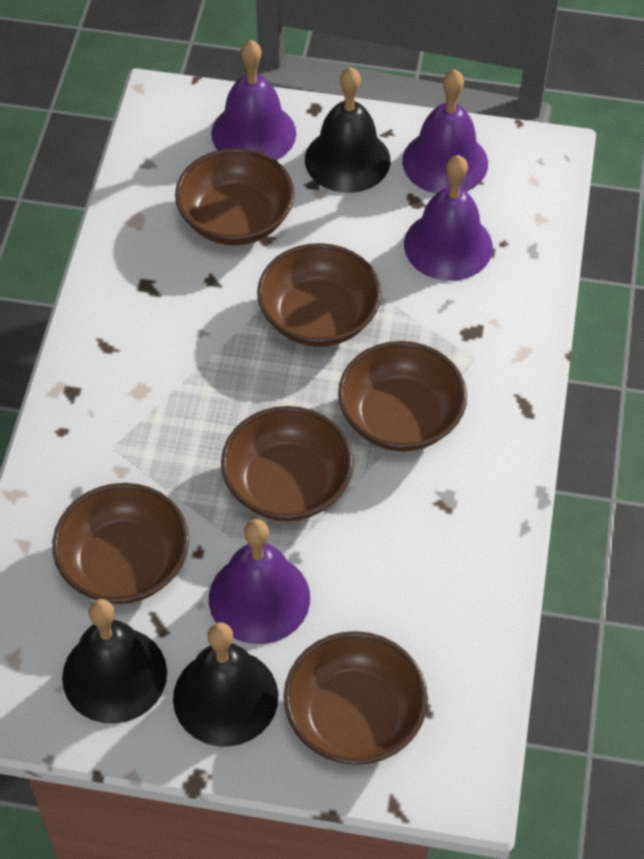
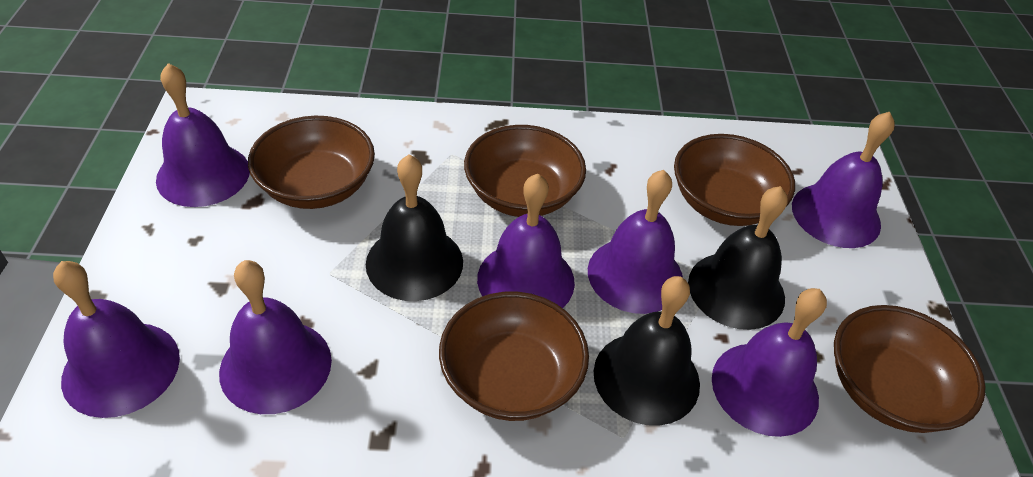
brown bowl: 6 -> 5
purple bell: 4 -> 7

